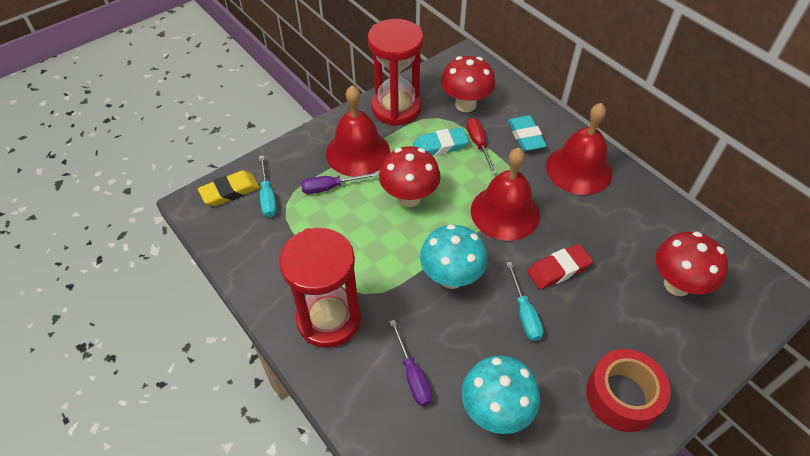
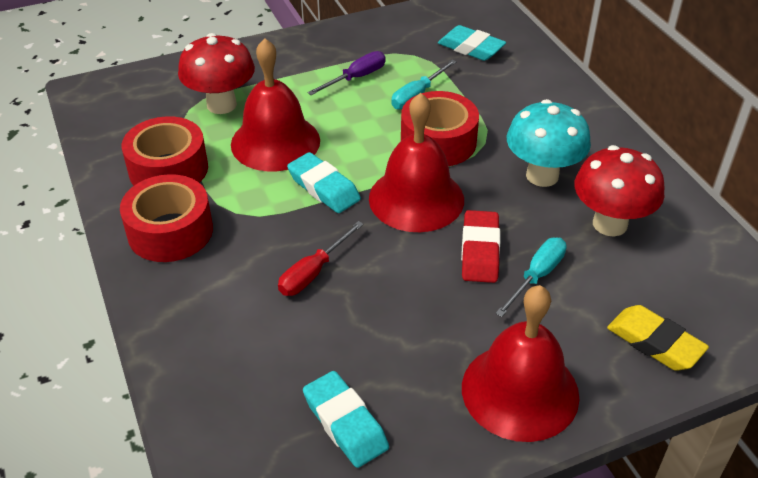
purple screwdriver: 2 -> 1
red hourglass: 2 -> 0
red mushroom: 3 -> 2
red tape: 1 -> 3
turquoise eraser: 2 -> 3
turquoise mushroom: 2 -> 1

